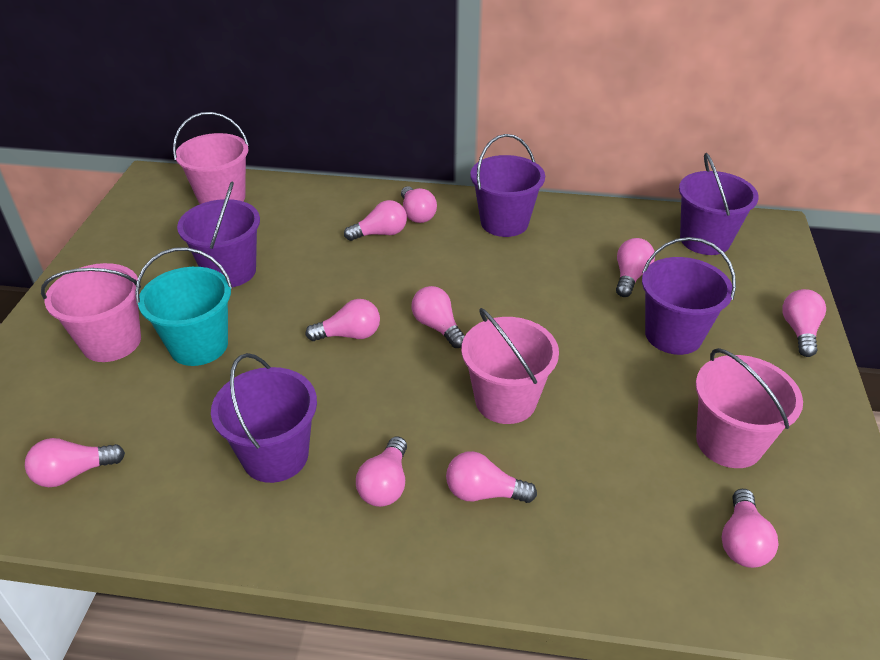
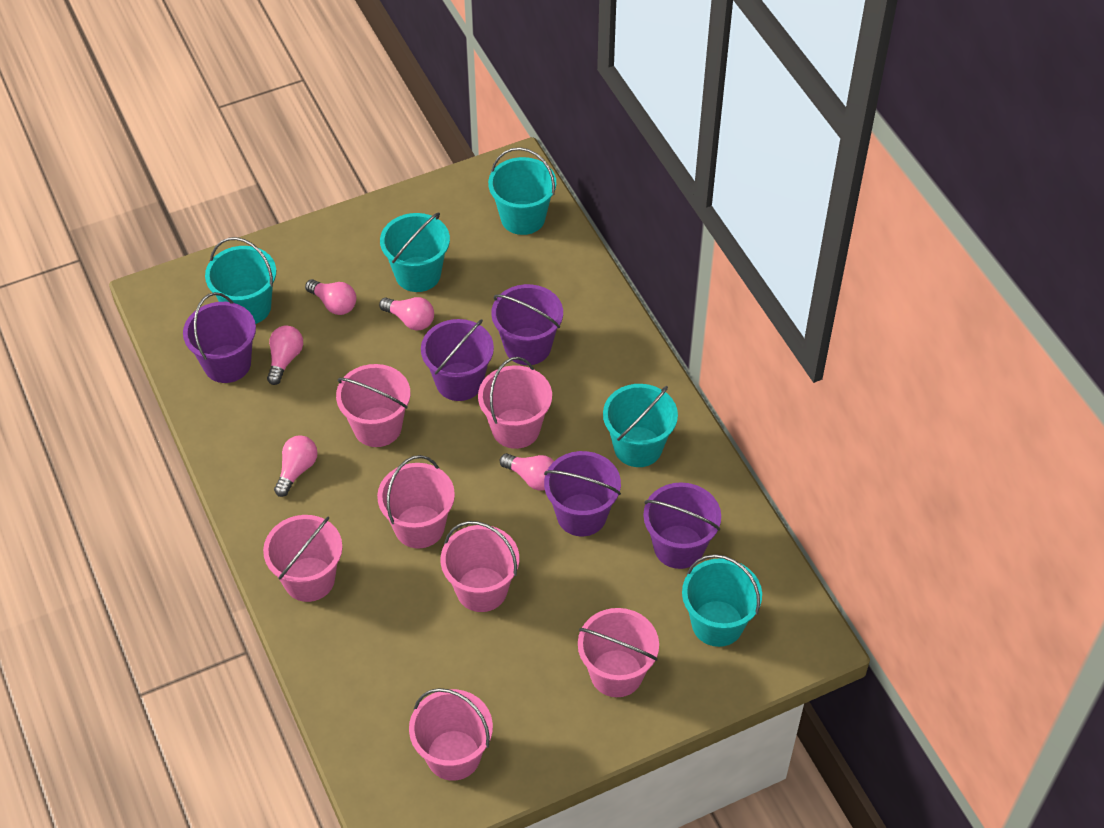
pink bucket: 4 -> 7
pink light bulb: 10 -> 5
turquoise bucket: 1 -> 5

